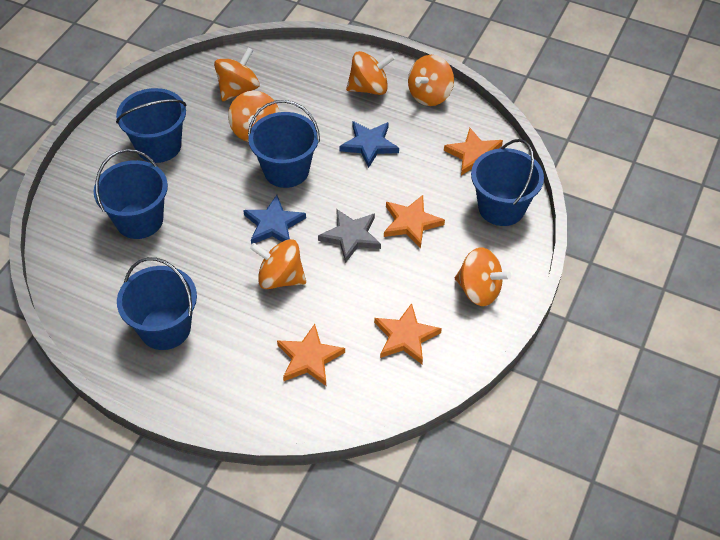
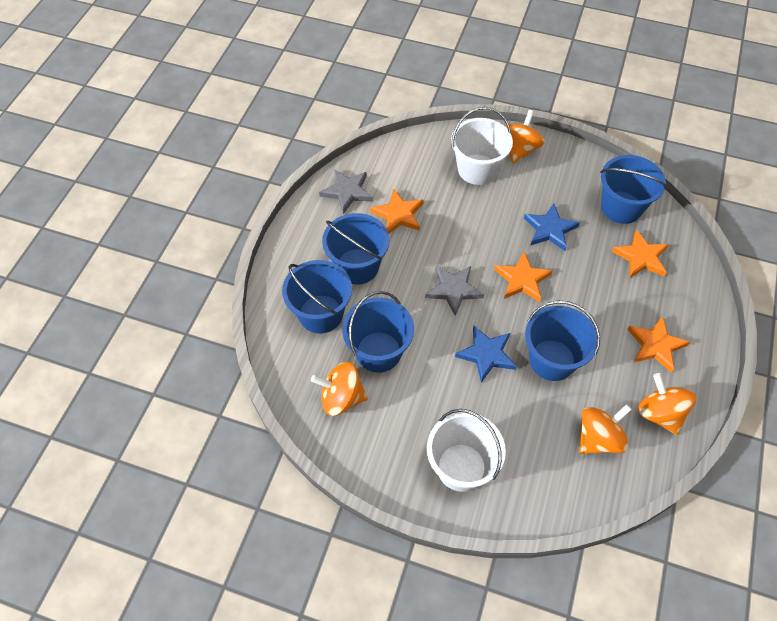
grey star: 1 -> 2
orange spinning top: 6 -> 4
white bucket: 0 -> 2

